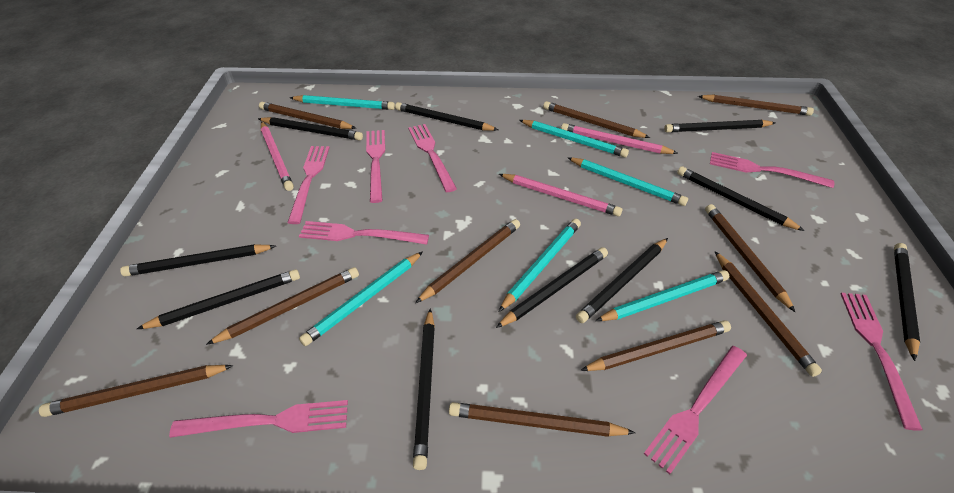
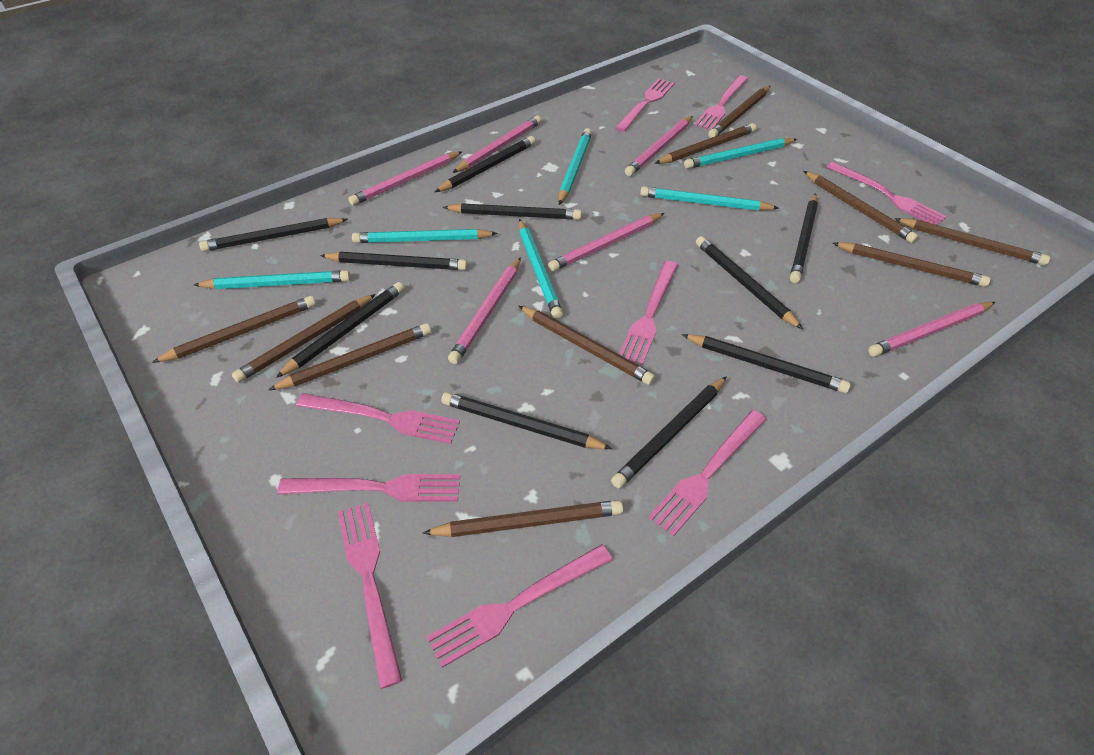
pink fork: 8 -> 9
pink pencil: 3 -> 6

